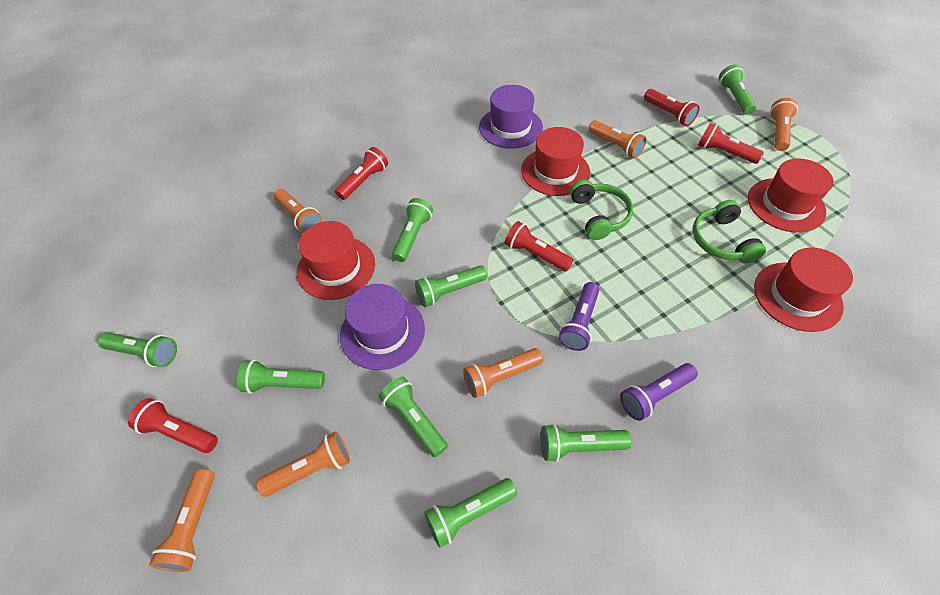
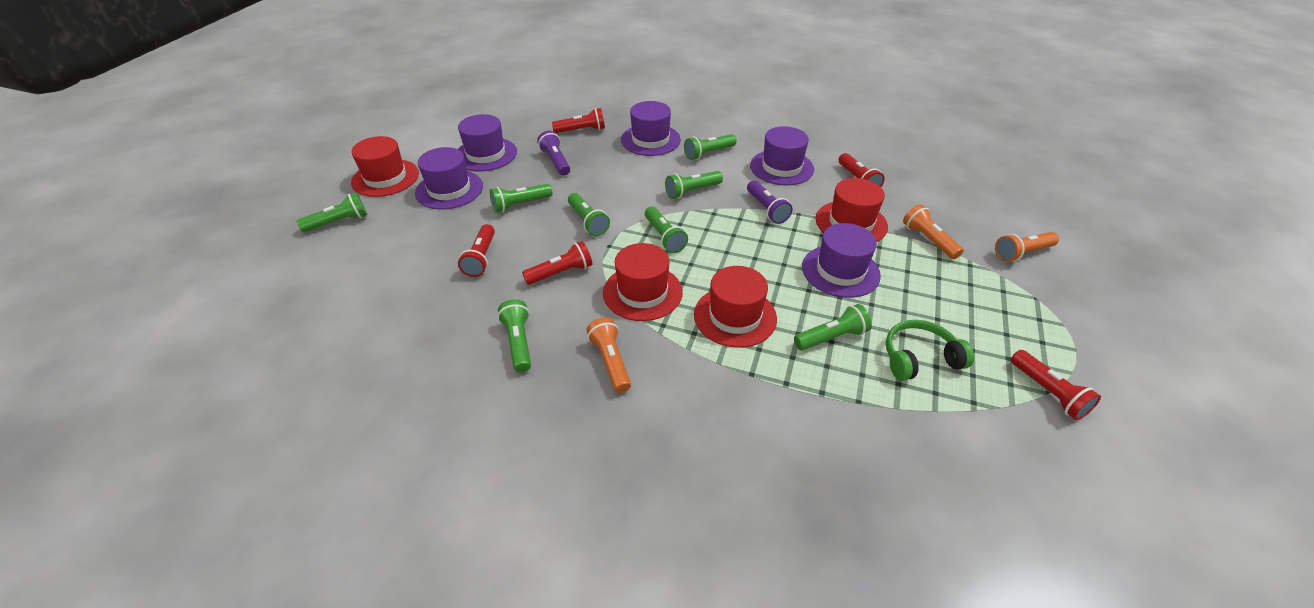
green headphones: 2 -> 1
orange flashlight: 6 -> 3
purple hat: 2 -> 5

